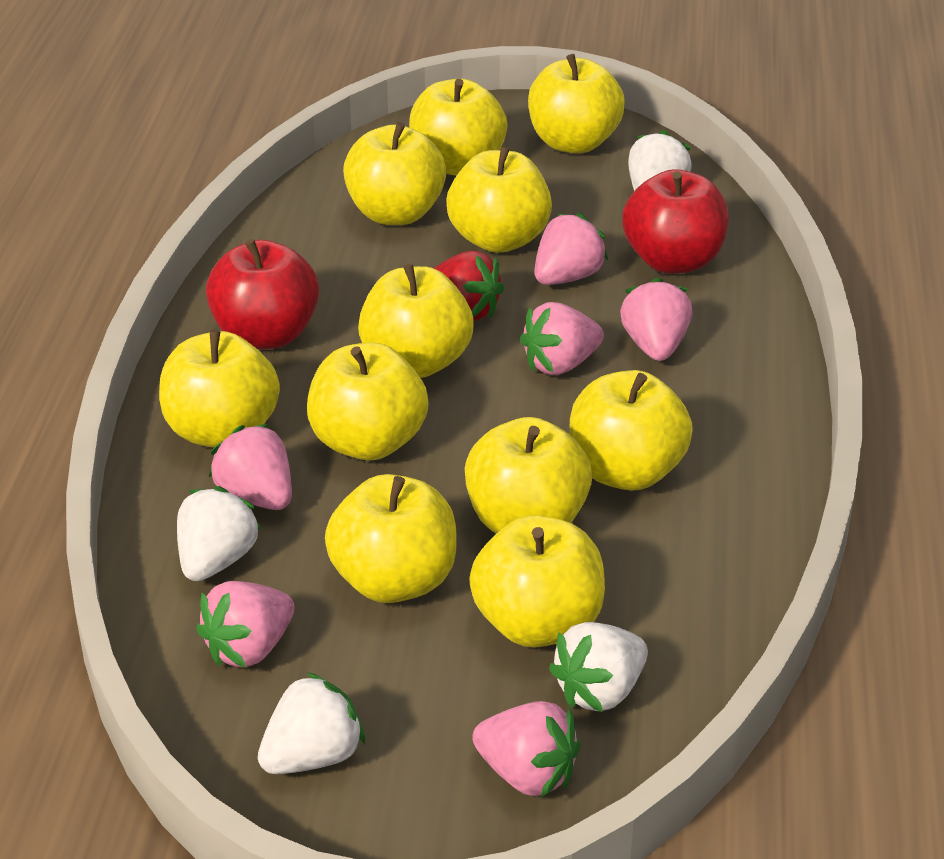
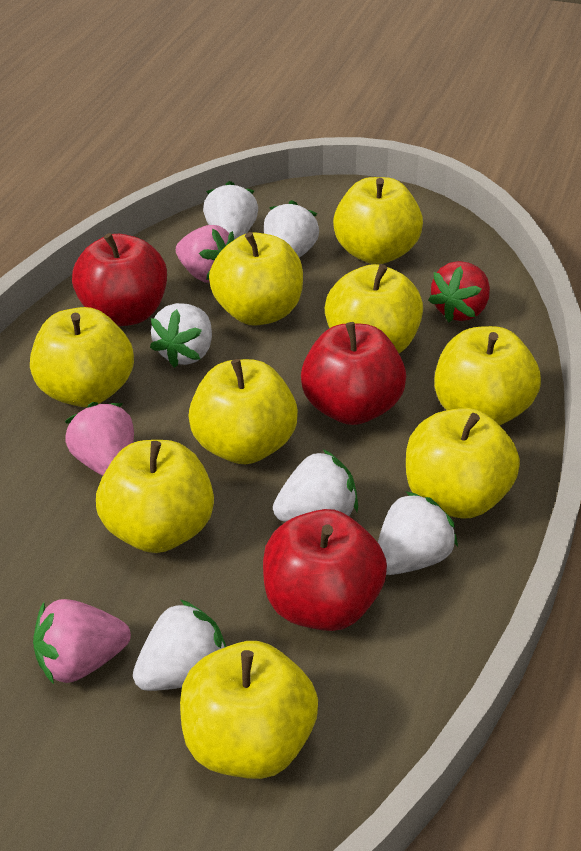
pink strawberry: 6 -> 3
red apple: 2 -> 3
white strawberry: 4 -> 6
yellow apple: 11 -> 9

